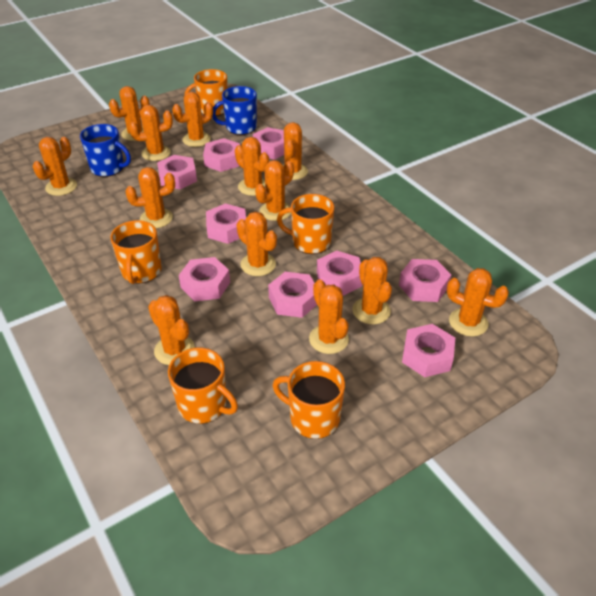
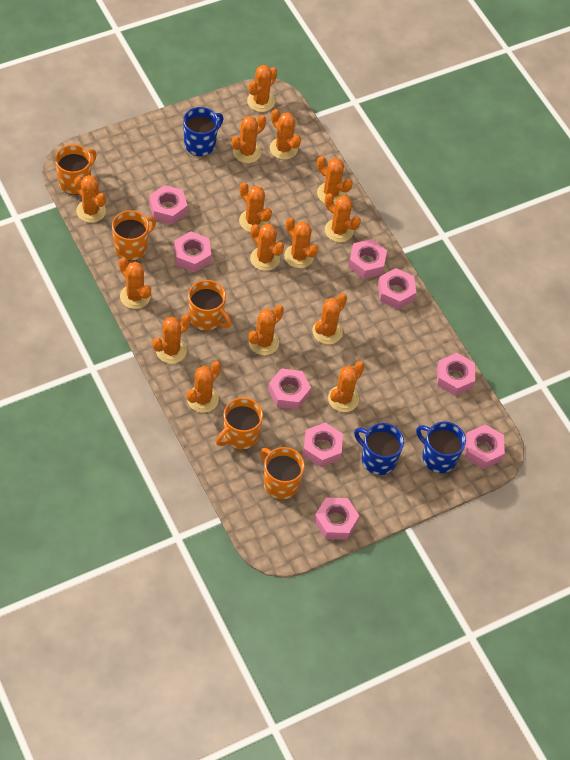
blue mug: 2 -> 3
orange cactus: 13 -> 15

